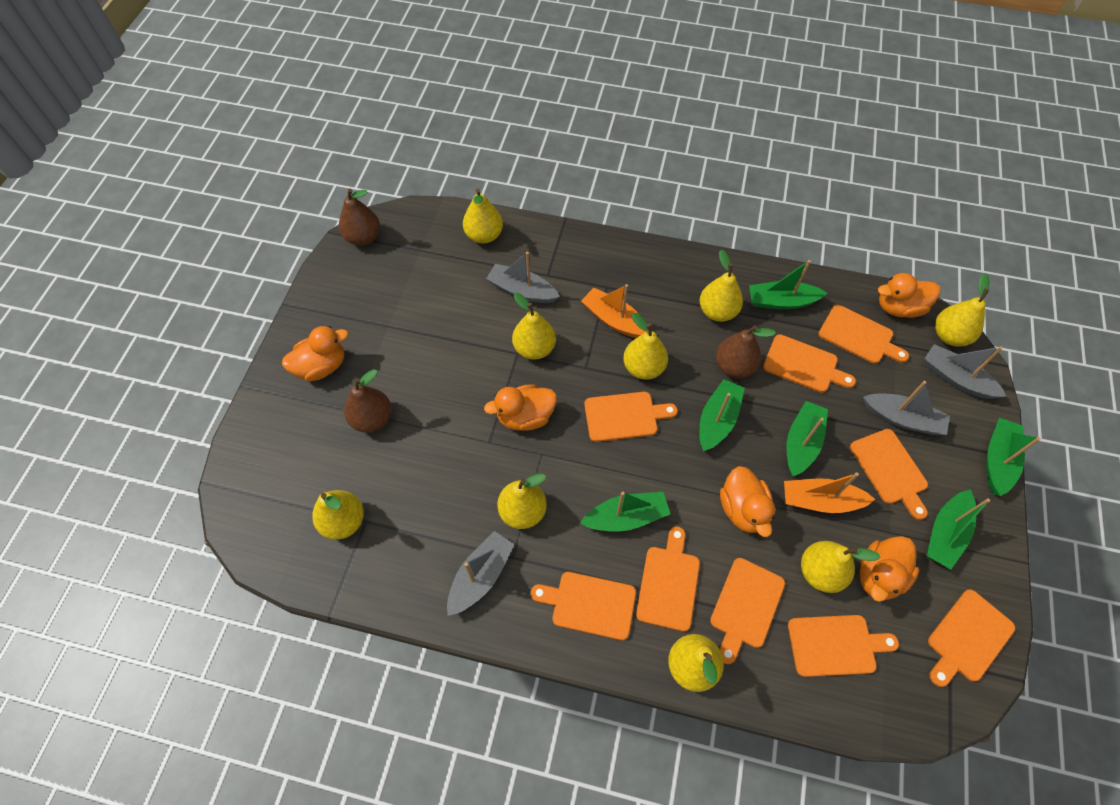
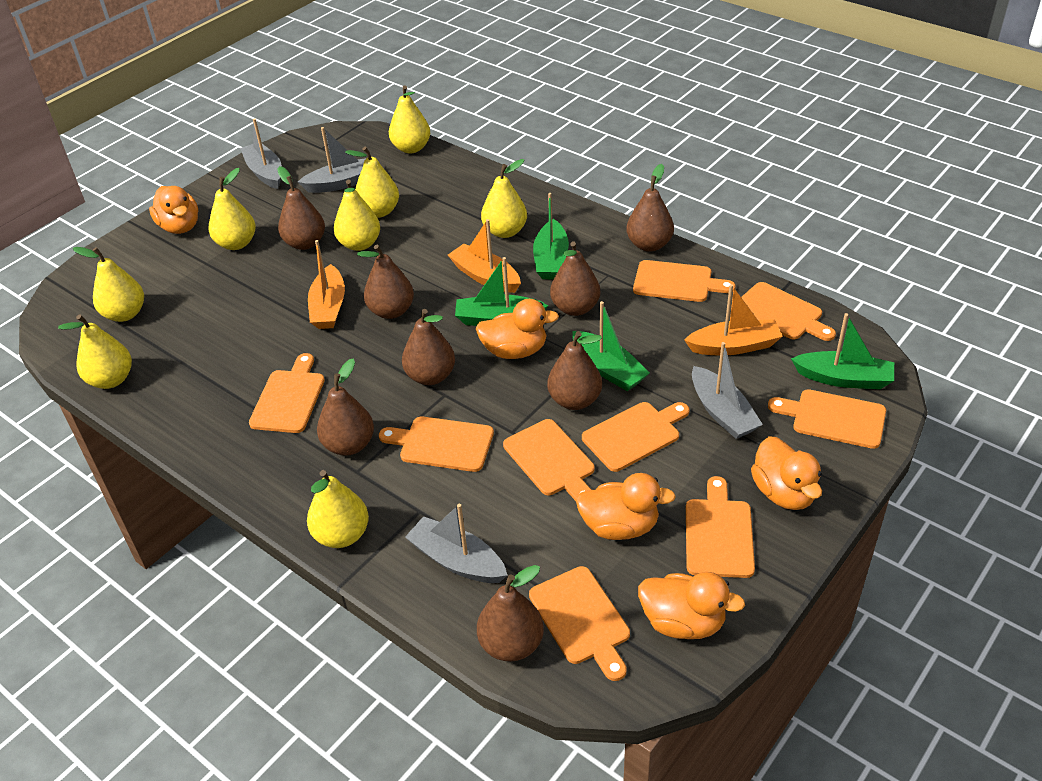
brown pear: 3 -> 8
green boat: 6 -> 4
orange boat: 2 -> 3
yellow pear: 9 -> 8

